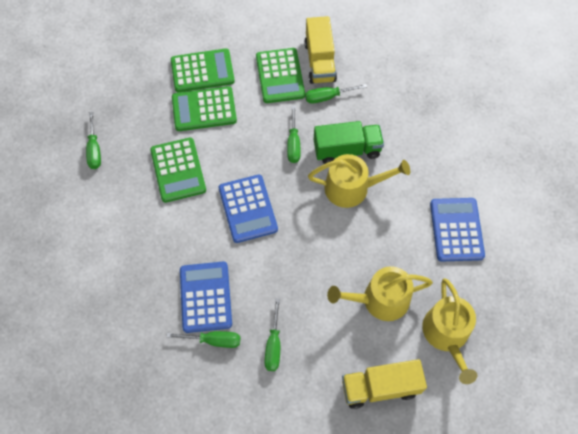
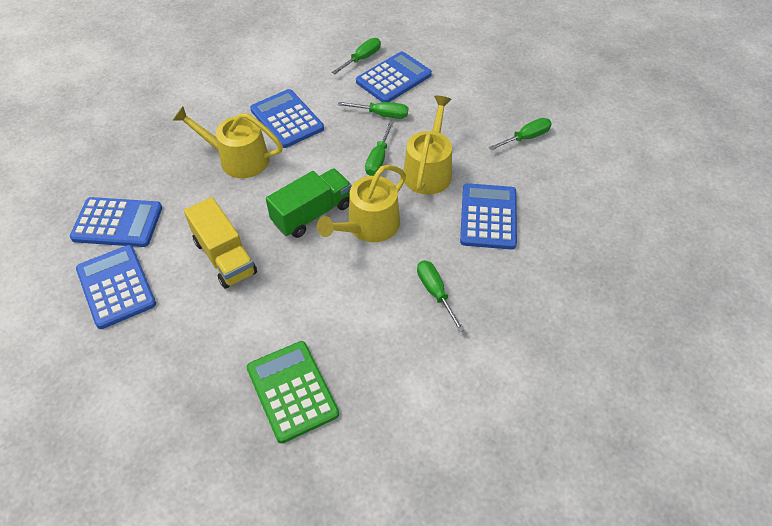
blue calculator: 3 -> 5
green calculator: 4 -> 1
yellow truck: 2 -> 1

